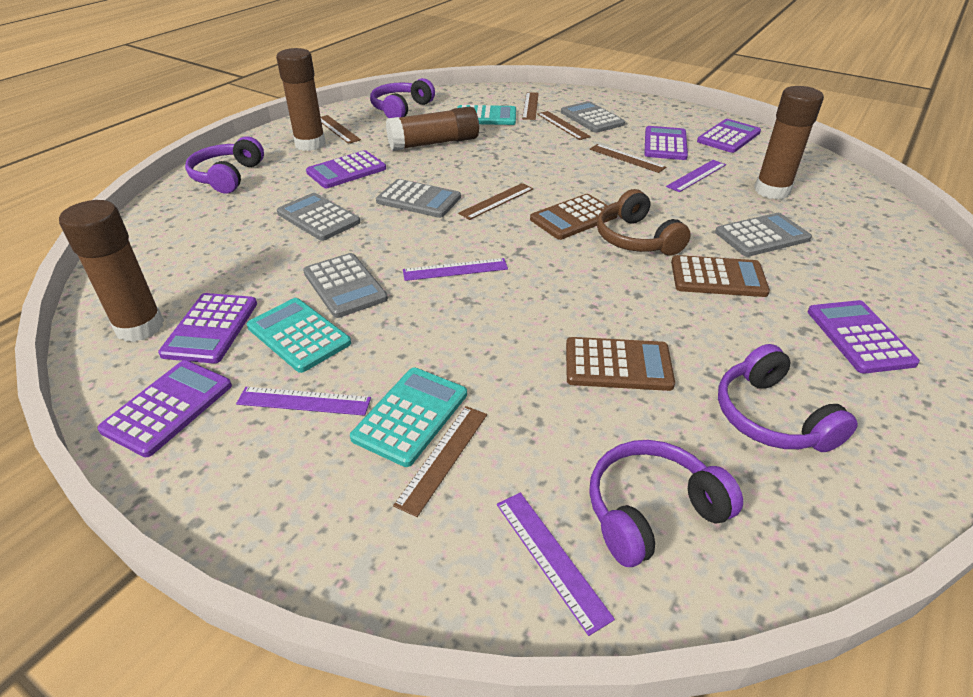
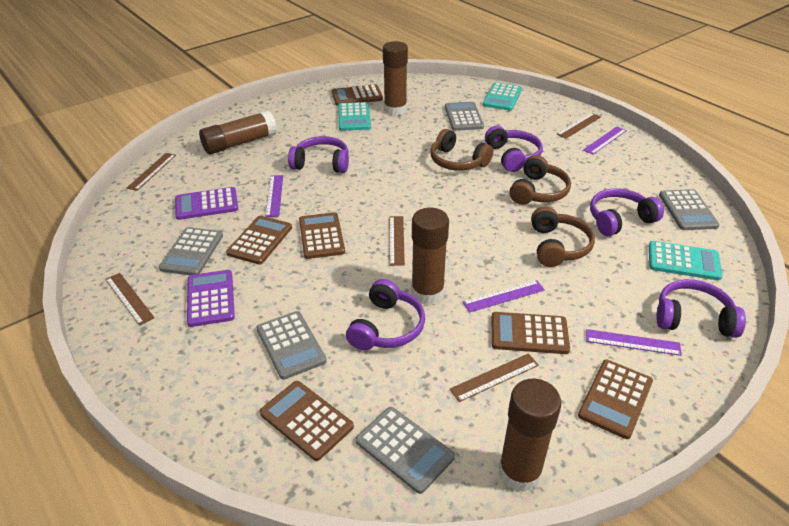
brown calculator: 3 -> 6
brown headphones: 1 -> 3
brown ruler: 6 -> 5
purple calculator: 6 -> 2
purple headphones: 4 -> 5

